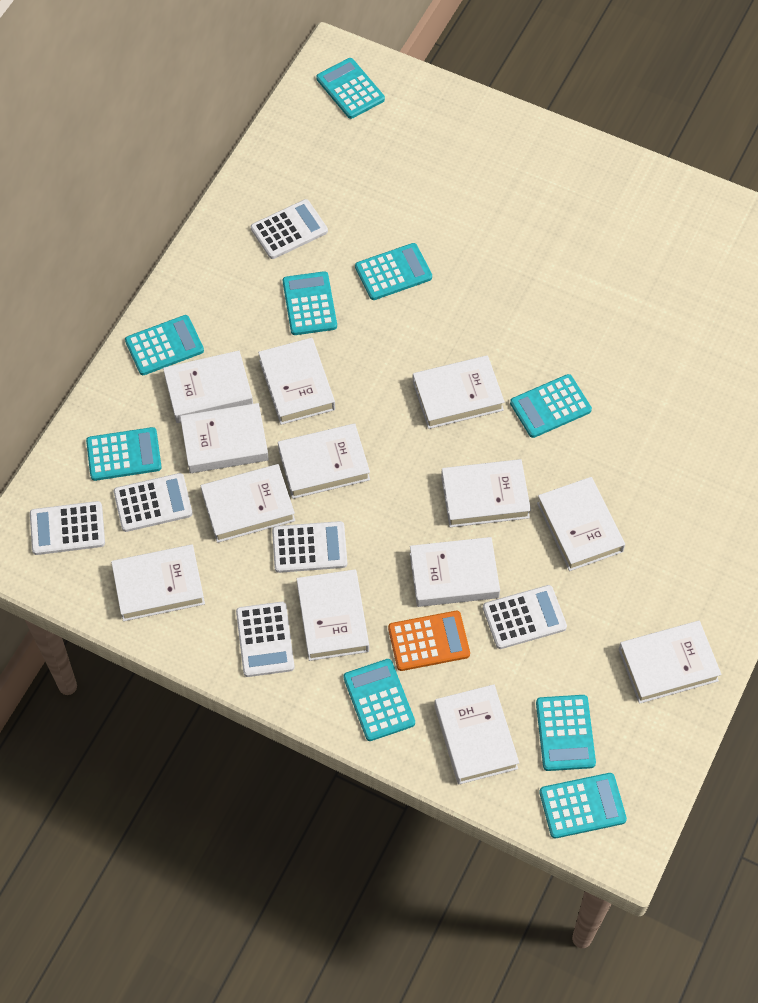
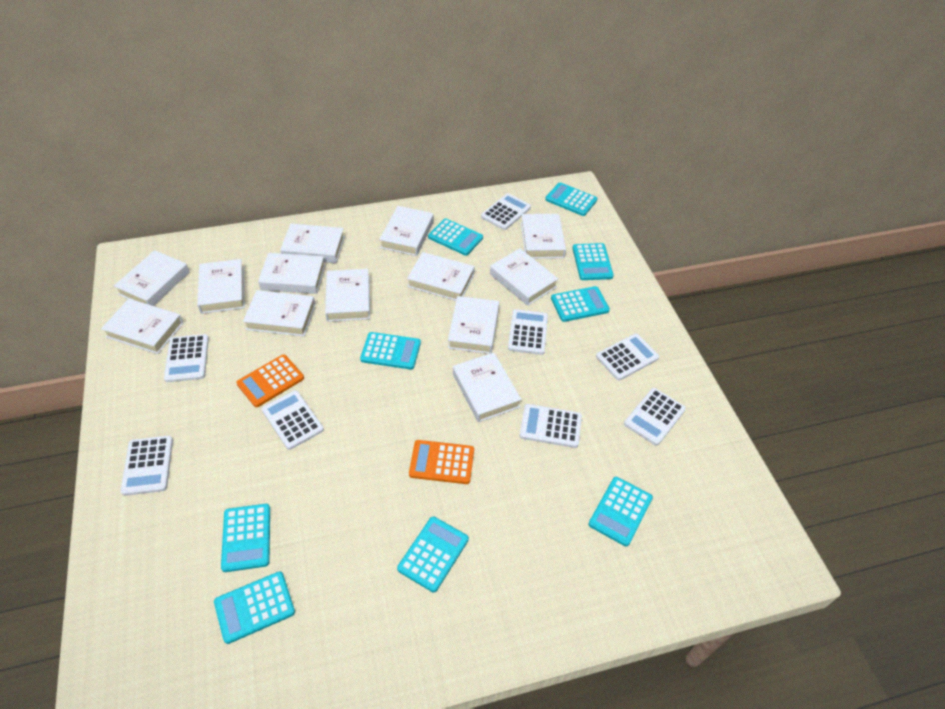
orange calculator: 1 -> 2
white calculator: 6 -> 8

